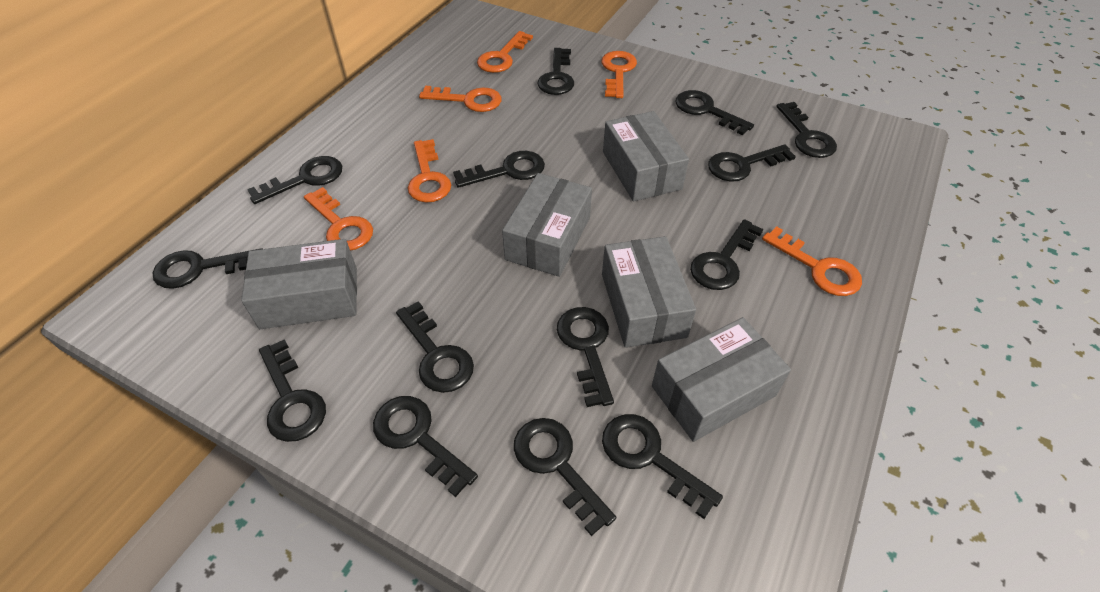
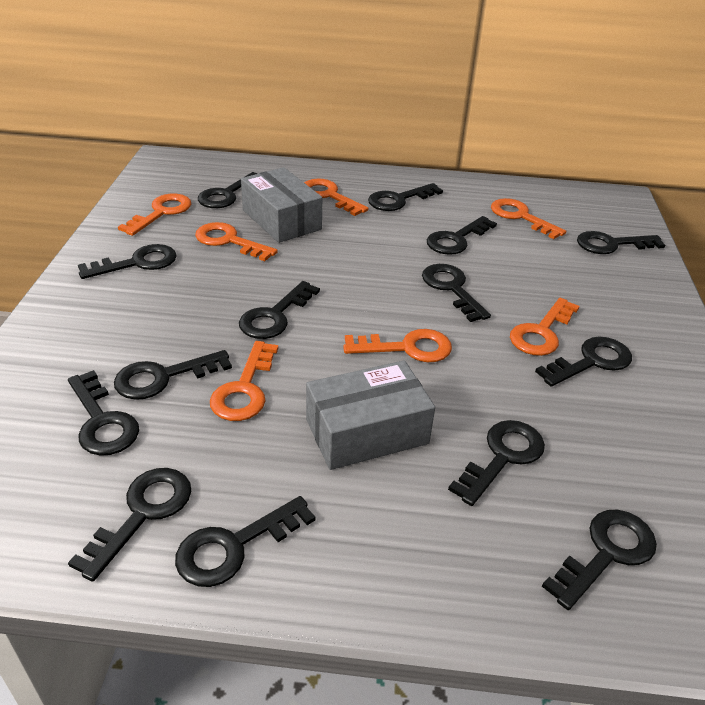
grey box: 5 -> 2
orange key: 6 -> 7

